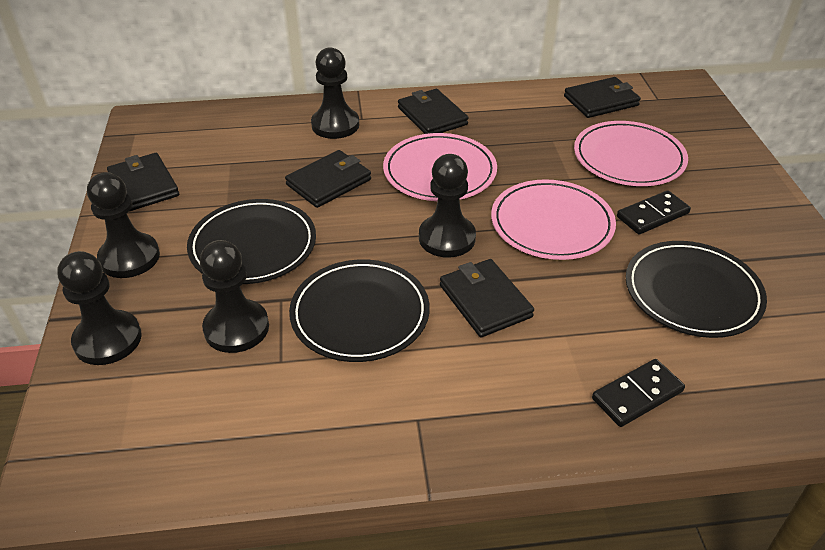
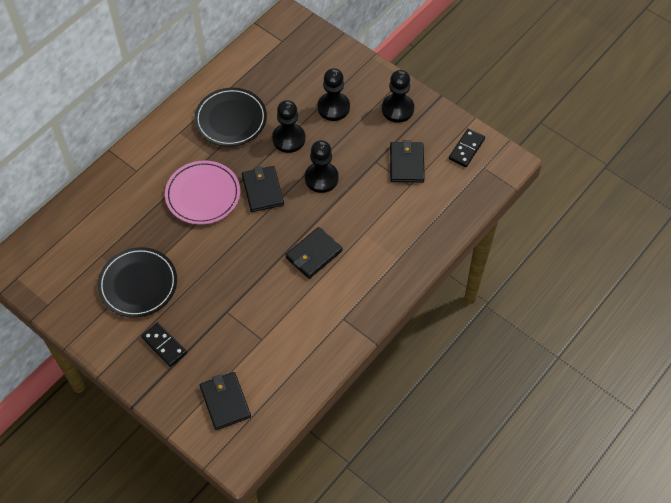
black pawn: 5 -> 4
black plate: 3 -> 2
black wallet: 5 -> 4
pink plate: 3 -> 1

